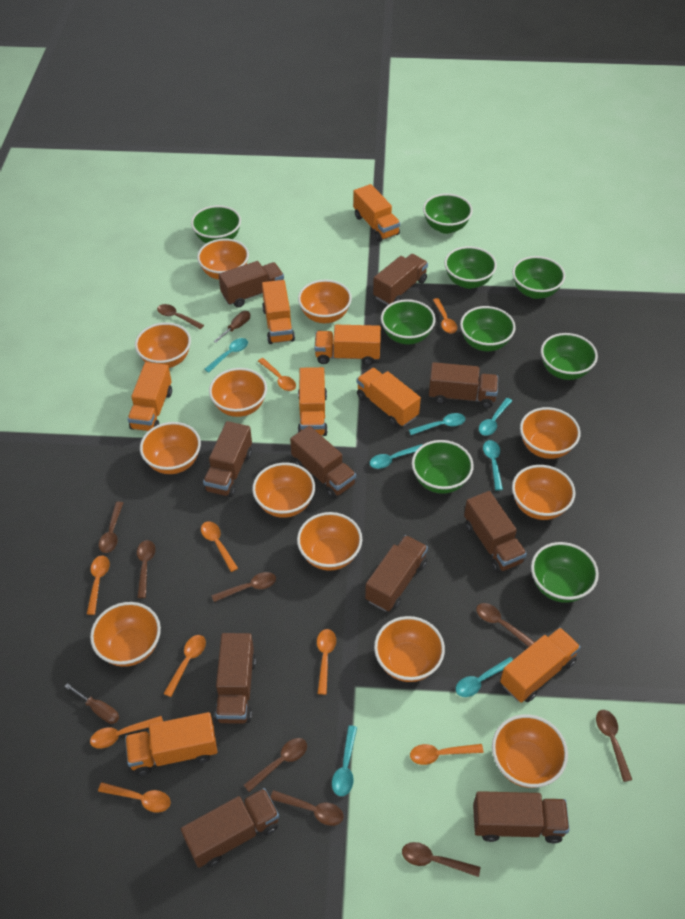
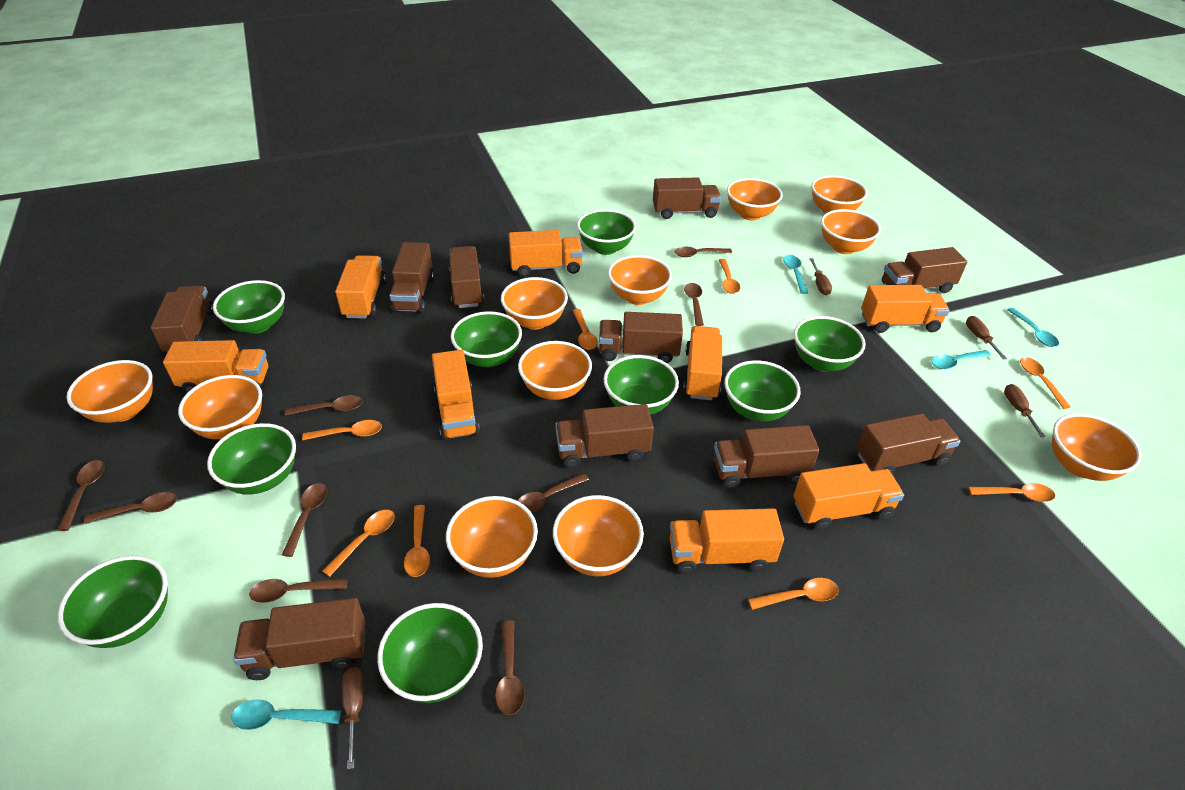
brown screwdriver: 2 -> 4
orange bowl: 12 -> 11
orange spoon: 9 -> 8
turquoise spoon: 7 -> 4

